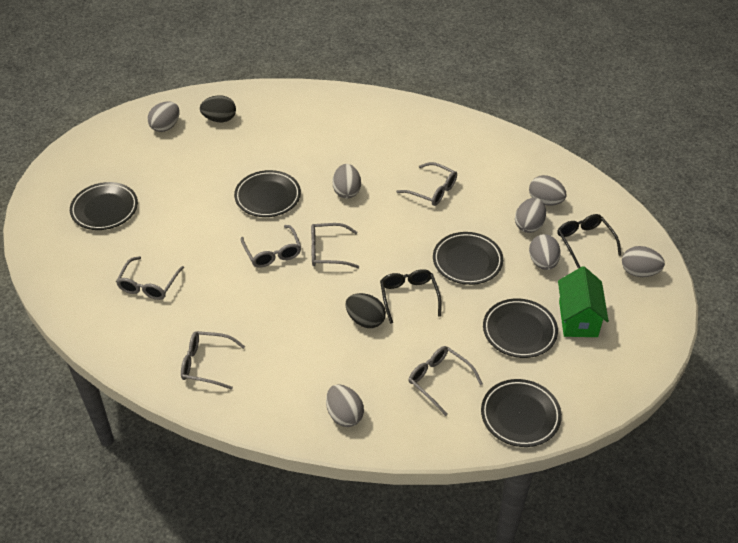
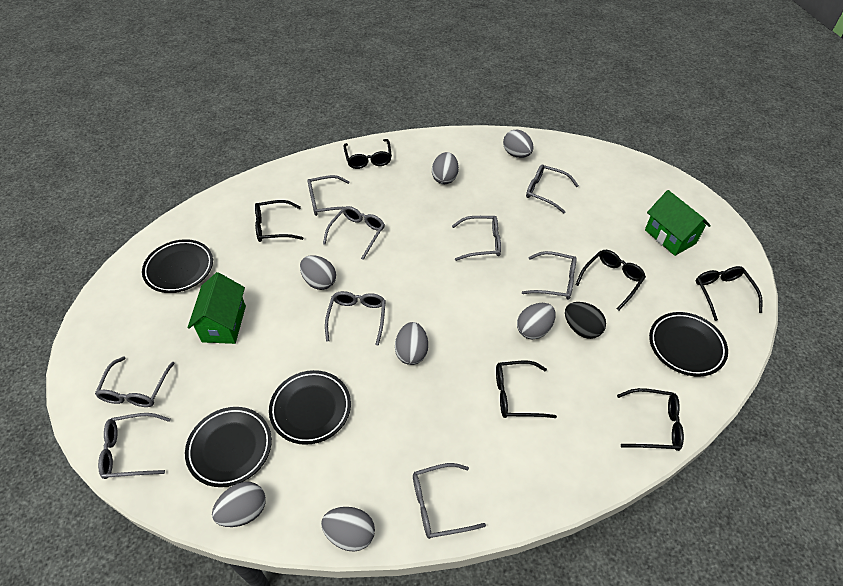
black egg: 2 -> 1
black glasses: 2 -> 6
black plate: 5 -> 4
green house: 1 -> 2
grey glasses: 6 -> 9

